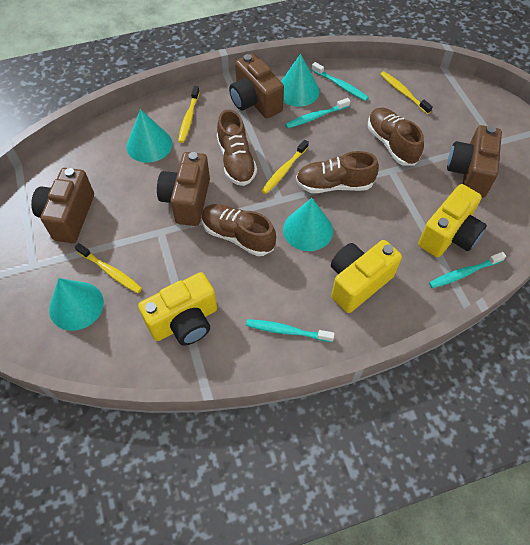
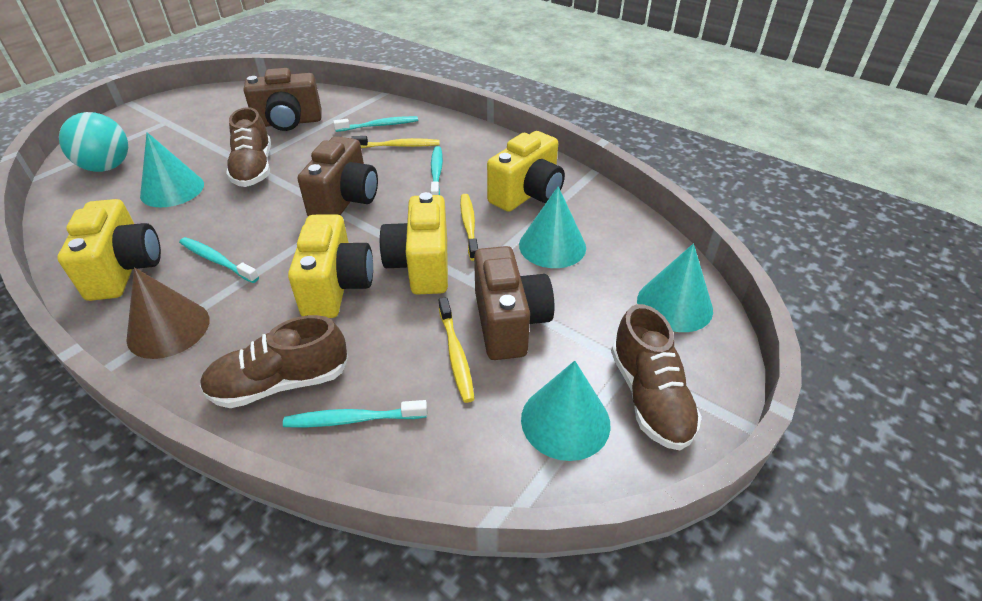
brown camera: 4 -> 3
brown cone: 0 -> 1
brown shoe: 4 -> 3
turquoise ball: 0 -> 1
yellow camera: 3 -> 4
yellow toothbrush: 4 -> 3

